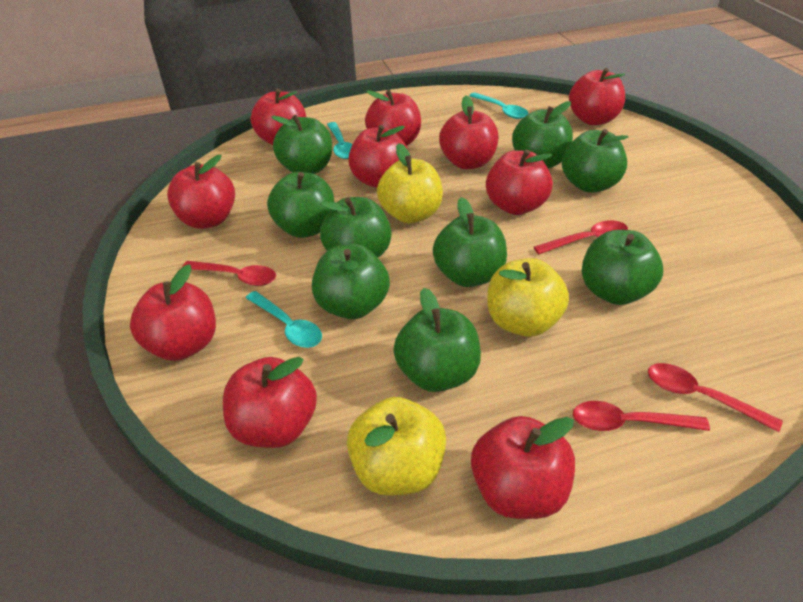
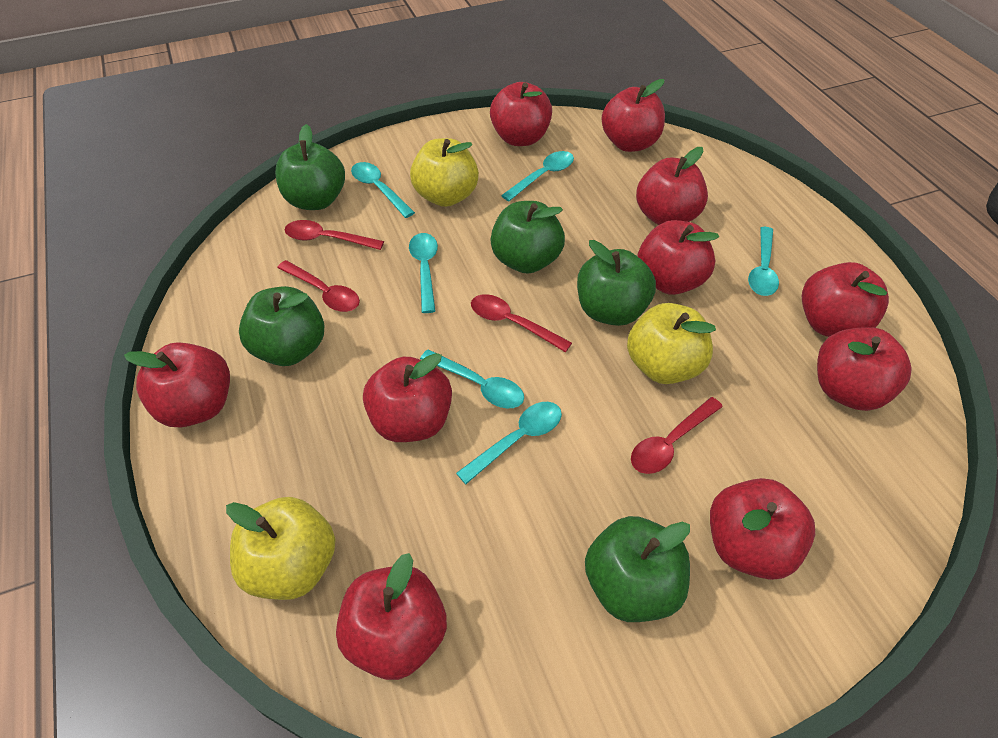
green apple: 9 -> 5
turquoise spoon: 3 -> 6

